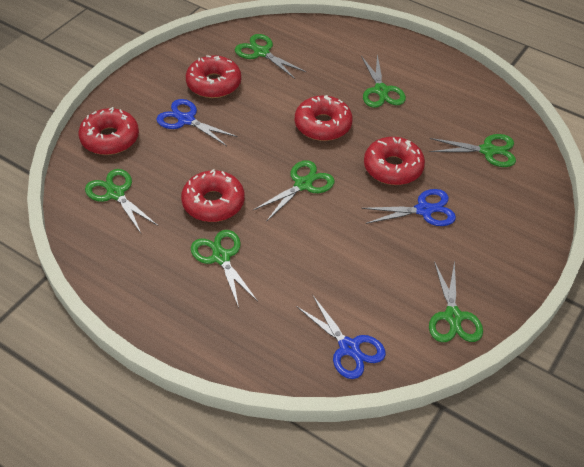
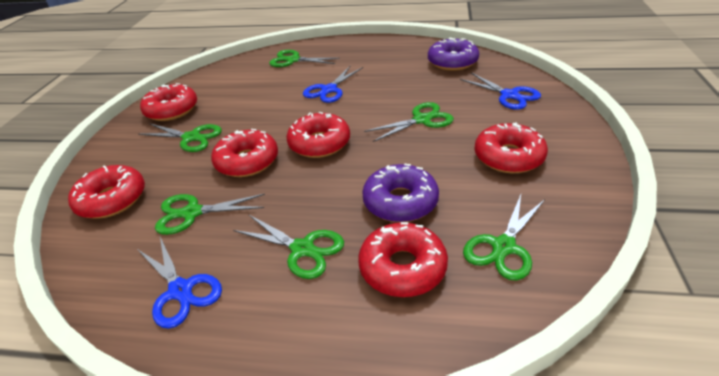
green scissors: 7 -> 6
purple donut: 0 -> 2
red donut: 5 -> 6

